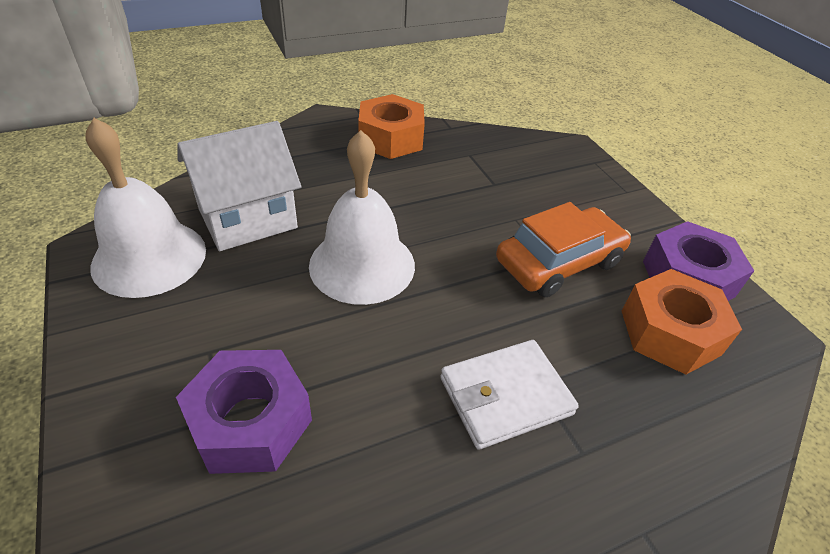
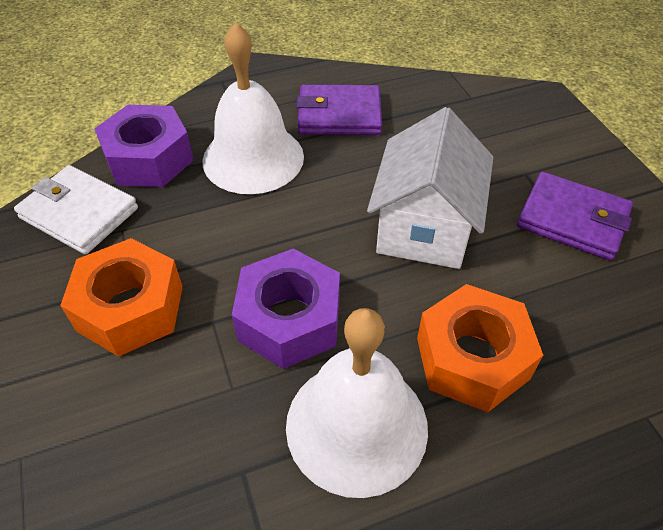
orange car: 1 -> 0
purple wallet: 0 -> 2

